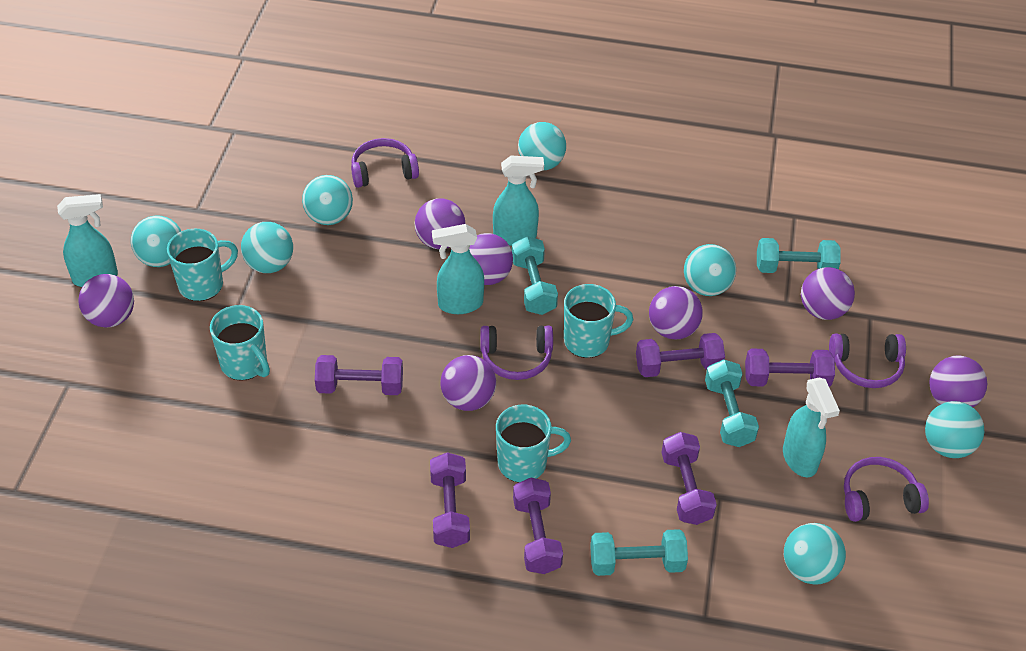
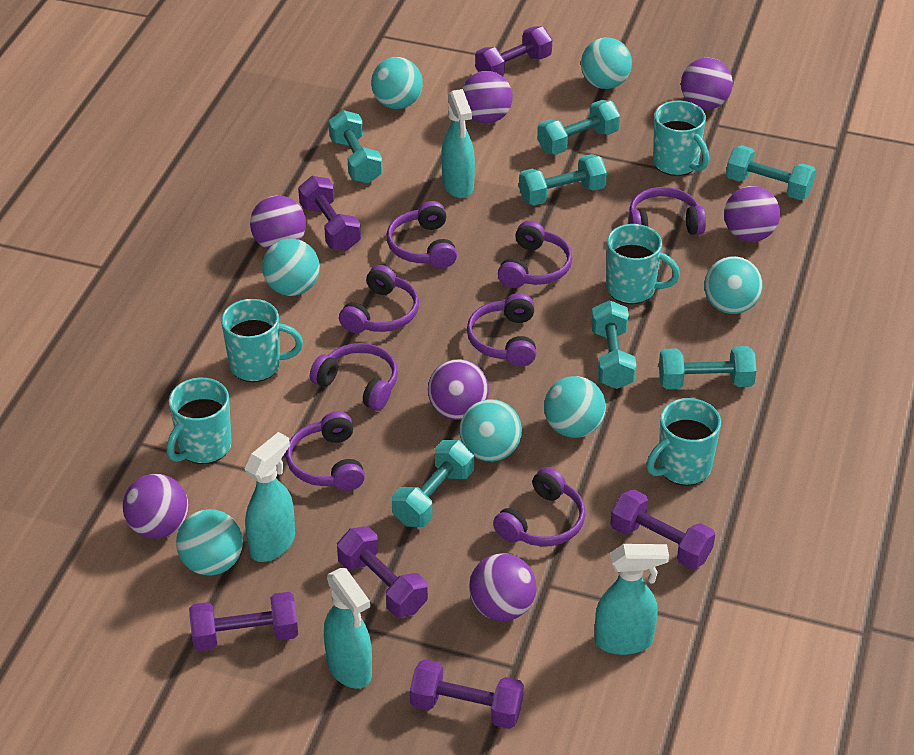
purple headphones: 4 -> 8
turquoise dumbbell: 4 -> 7
turquoise mug: 4 -> 5

